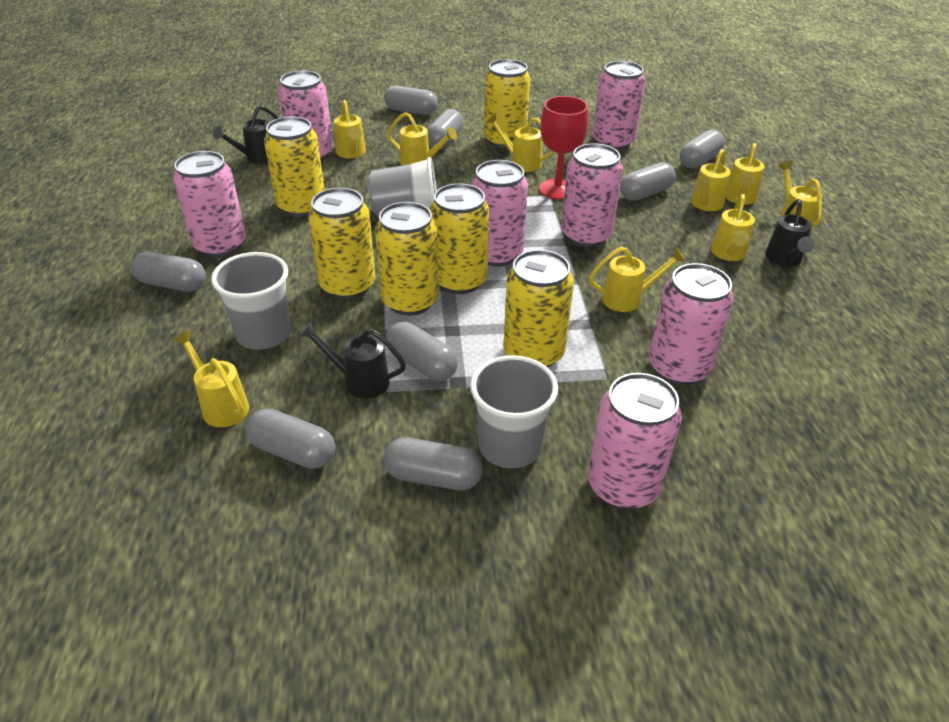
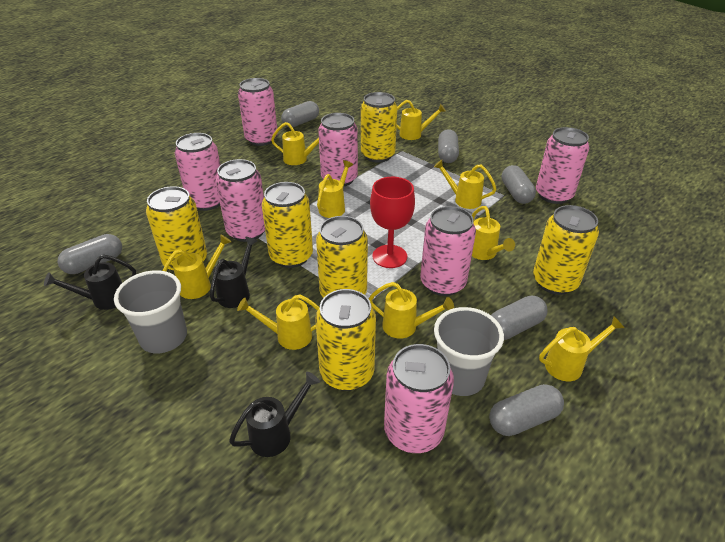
grey capsule: 8 -> 6
grey cup: 3 -> 2

